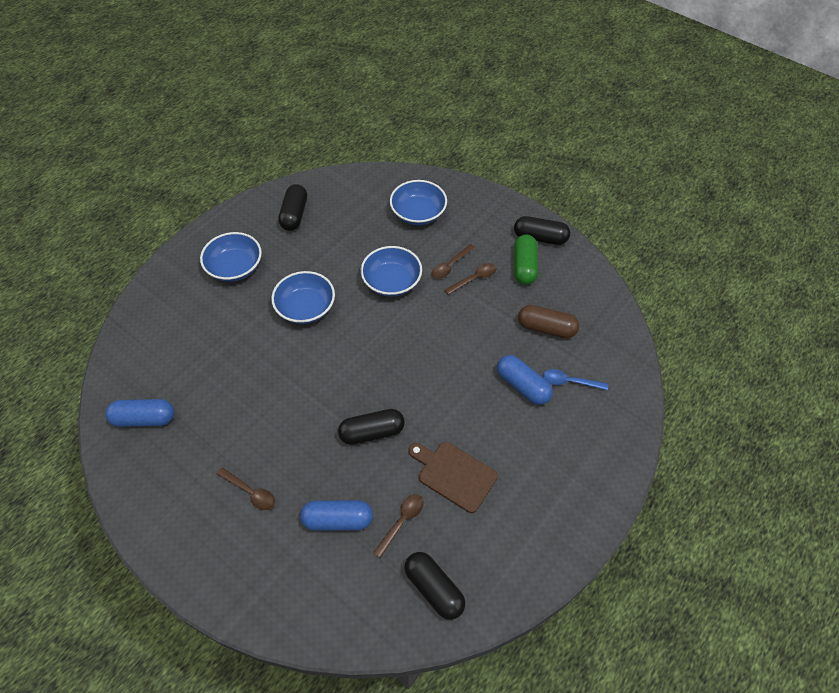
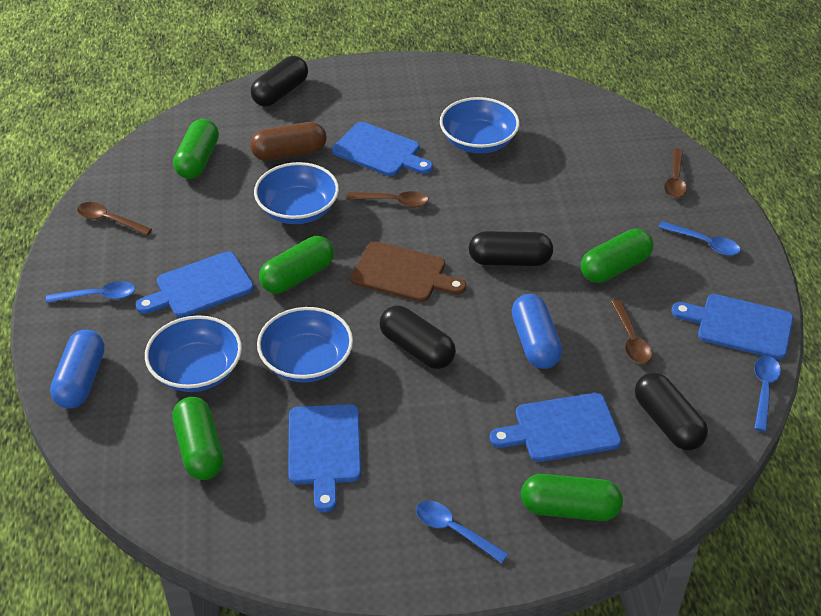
blue capsule: 3 -> 2
blue cutting board: 0 -> 5
blue spoon: 1 -> 4
green capsule: 1 -> 5

